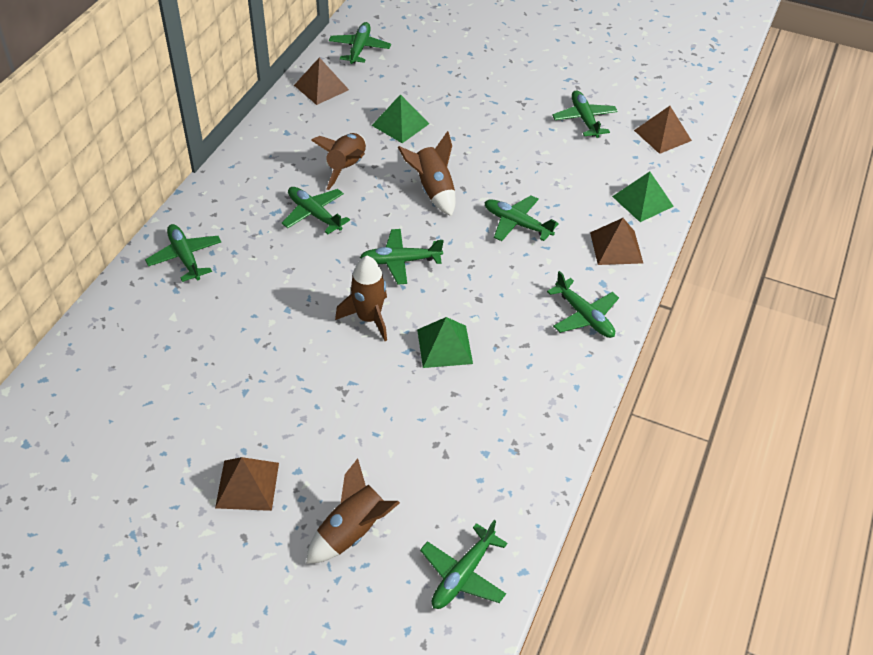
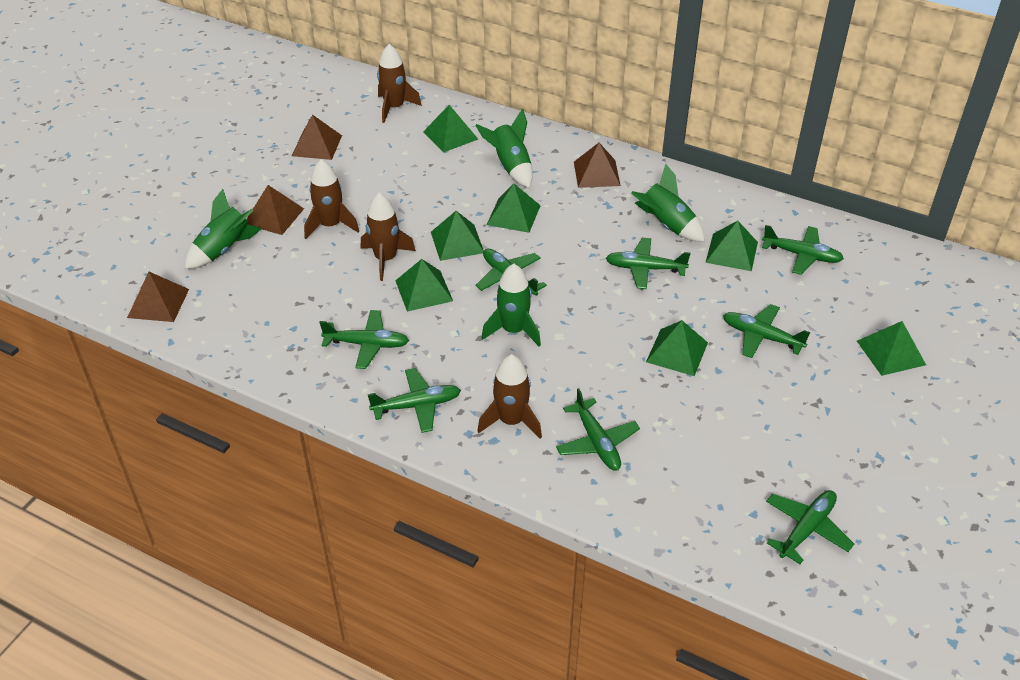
green pyramid: 3 -> 7
green rocket: 0 -> 4

